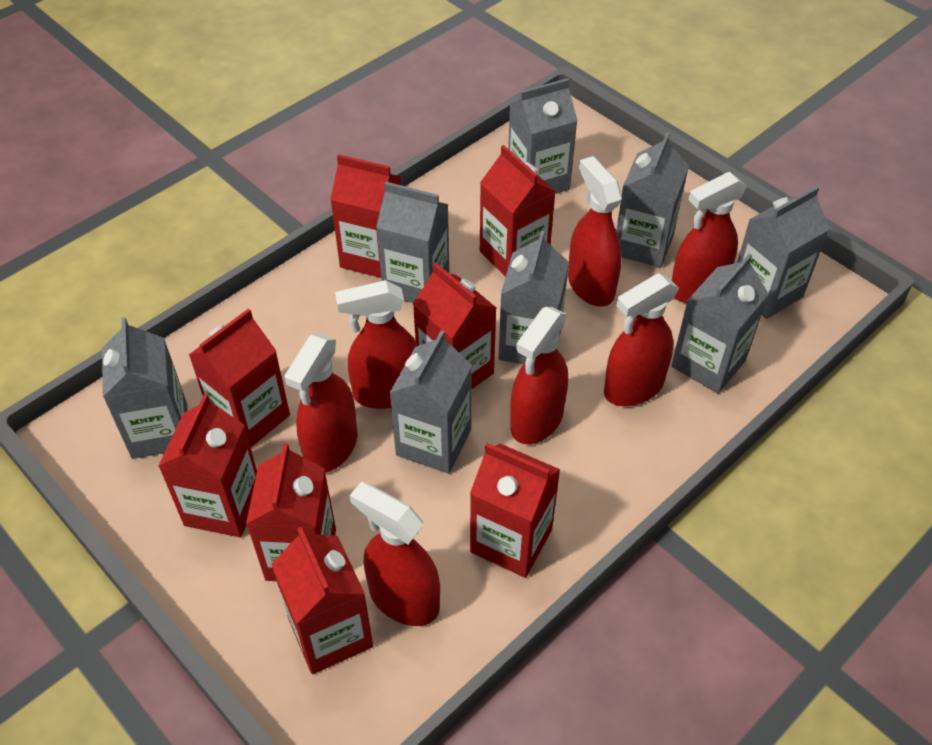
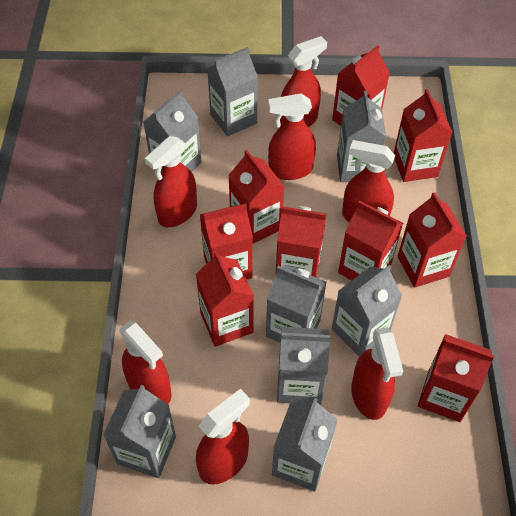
red carton: 8 -> 9

